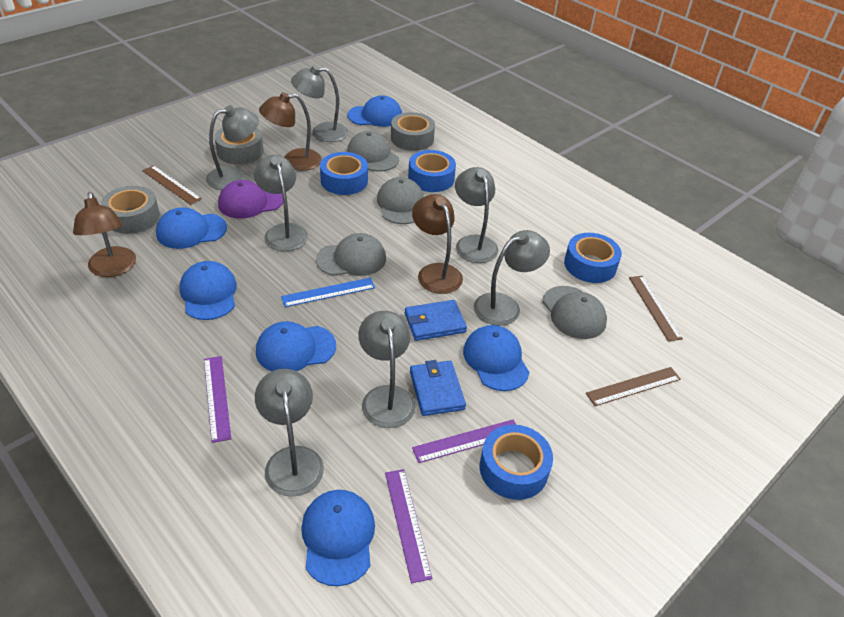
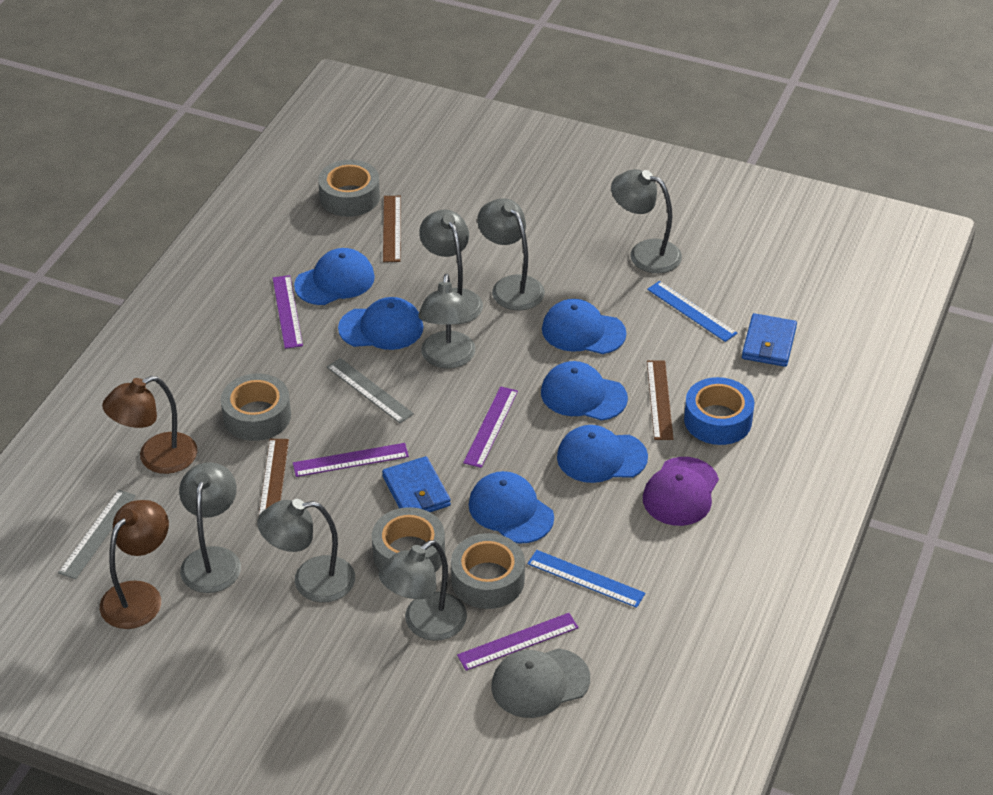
blue ruler: 1 -> 2
blue tape: 4 -> 1
brown lamp: 3 -> 2
grey cap: 4 -> 1
grey ruler: 0 -> 2
grey tape: 3 -> 4
purple ruler: 3 -> 4

